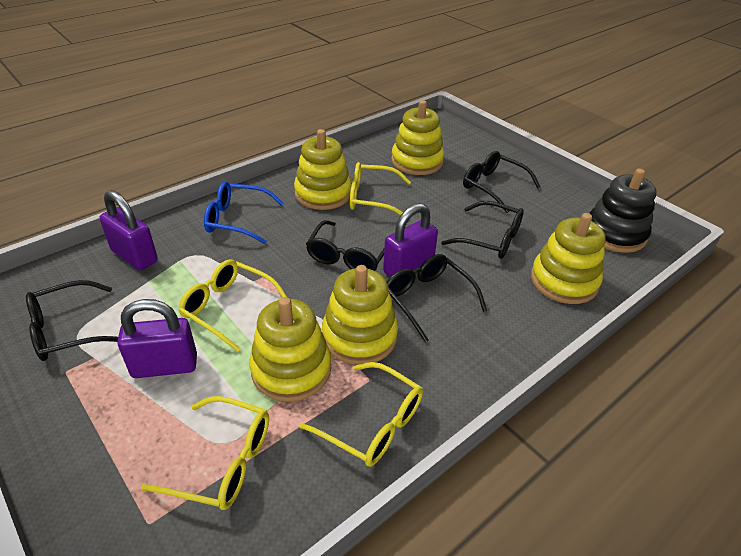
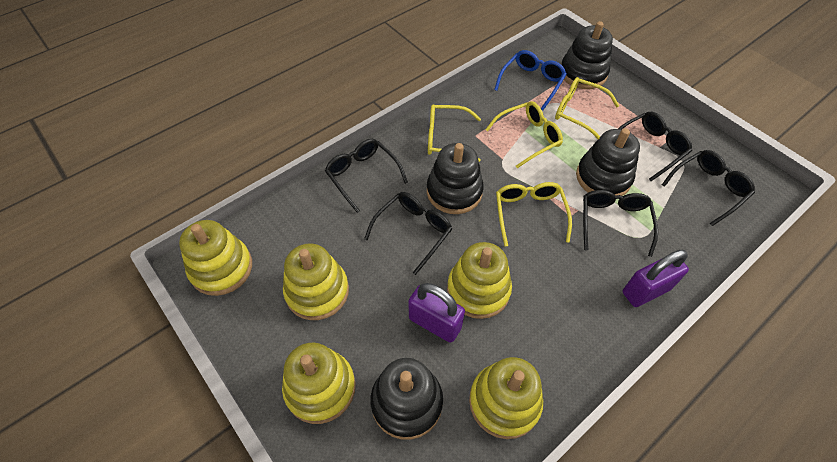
black stacking toy: 1 -> 4
purple padlock: 3 -> 2

